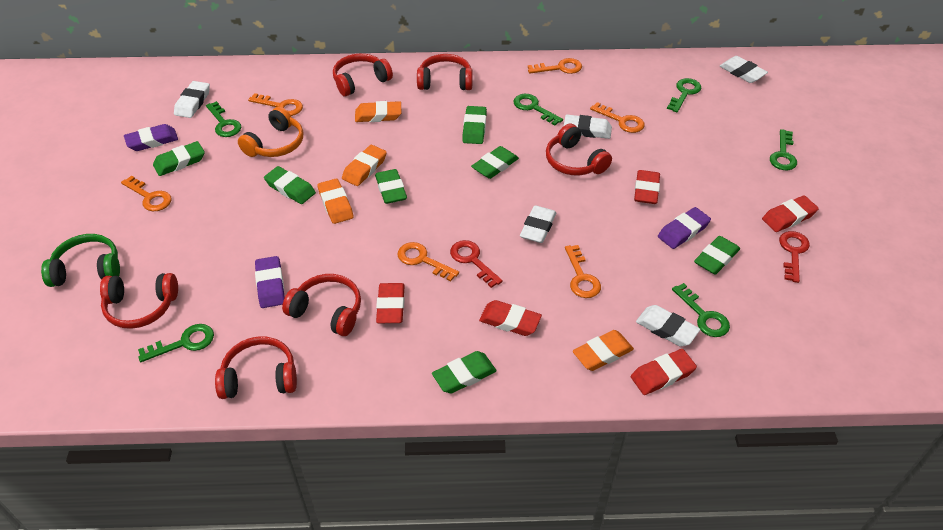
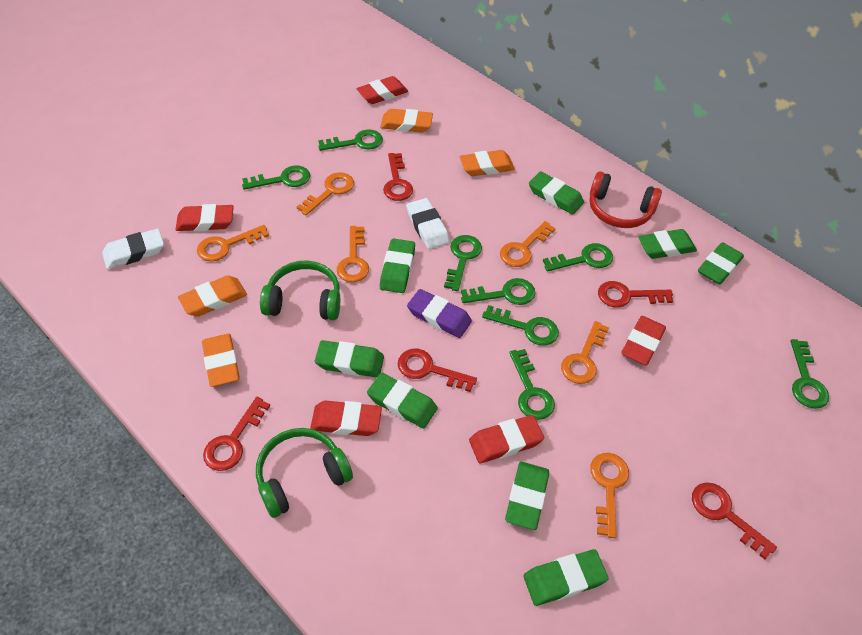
green eraser: 7 -> 8
green headphones: 1 -> 2
green key: 6 -> 8
orange headphones: 1 -> 0
purple eraser: 3 -> 1
red headphones: 6 -> 1
red key: 2 -> 5
white eraser: 5 -> 2

